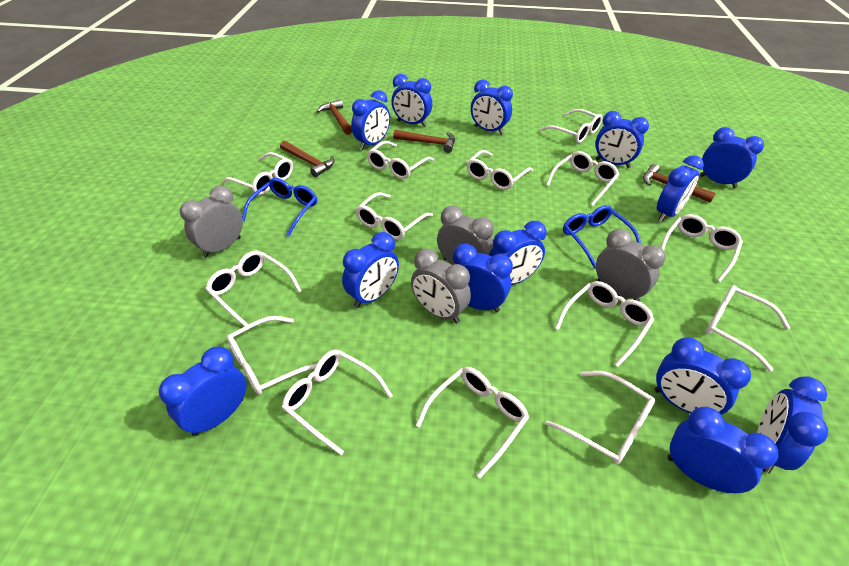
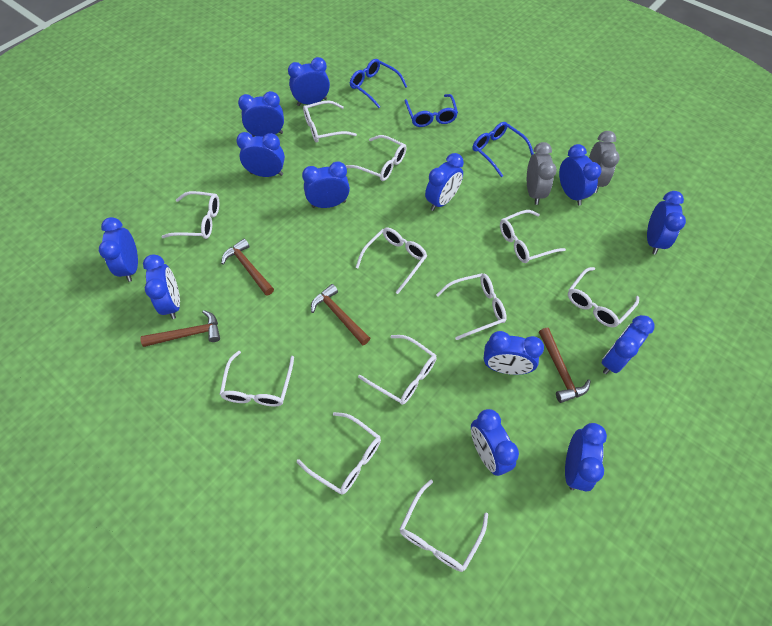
blue glasses: 2 -> 3
grey clock: 4 -> 2
white glasses: 14 -> 11

